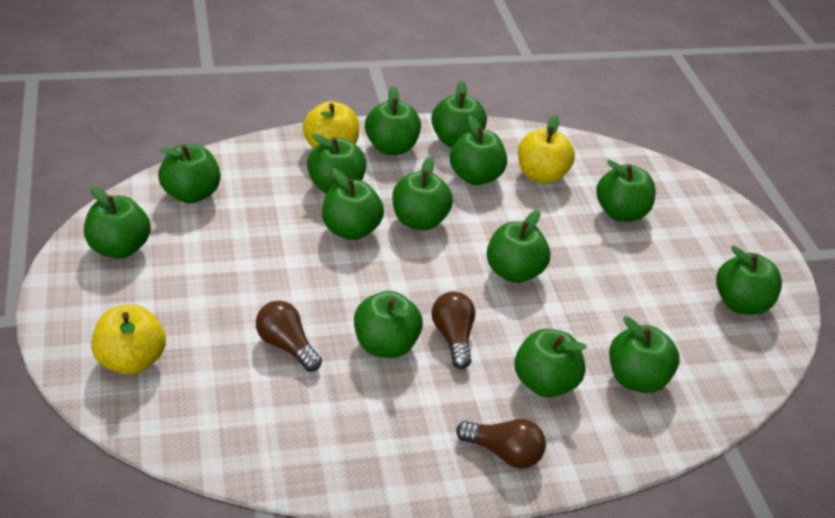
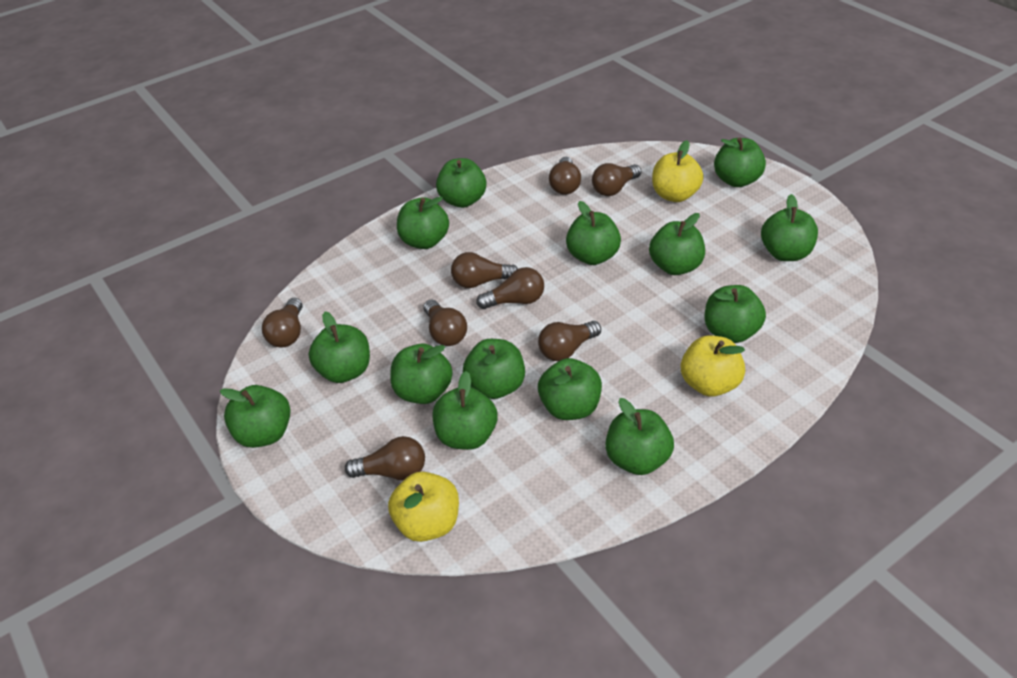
brown light bulb: 3 -> 8

